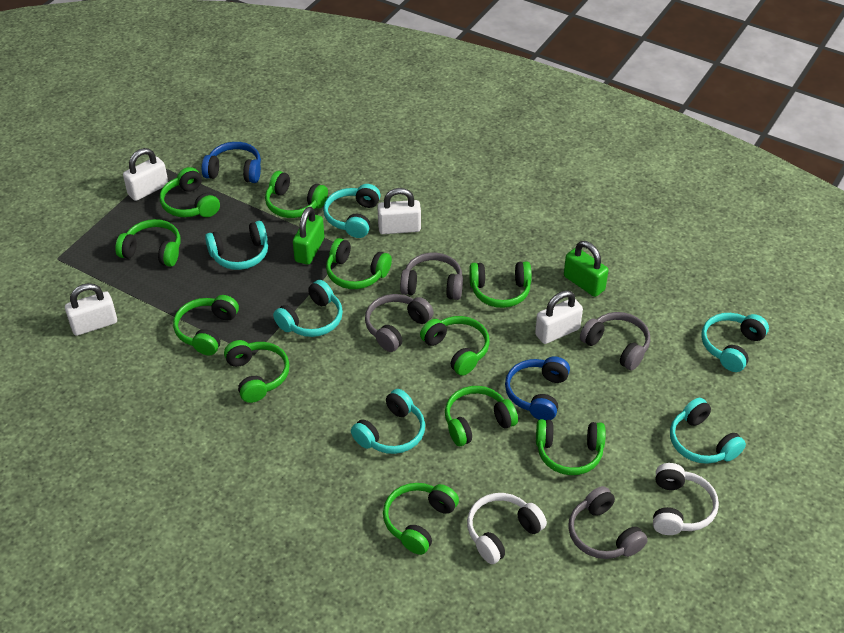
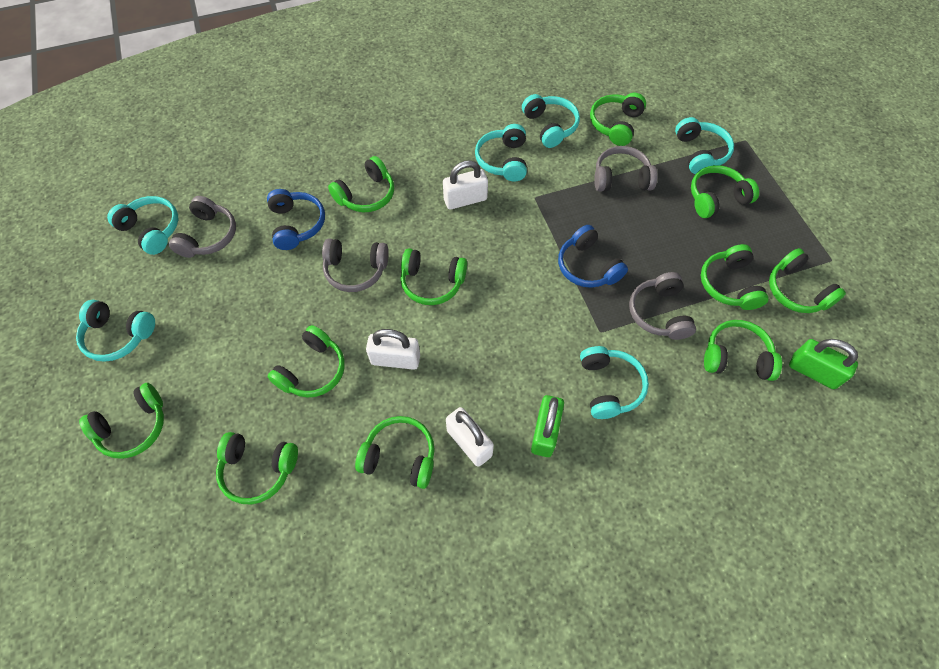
white headphones: 2 -> 0
white padlock: 4 -> 3

